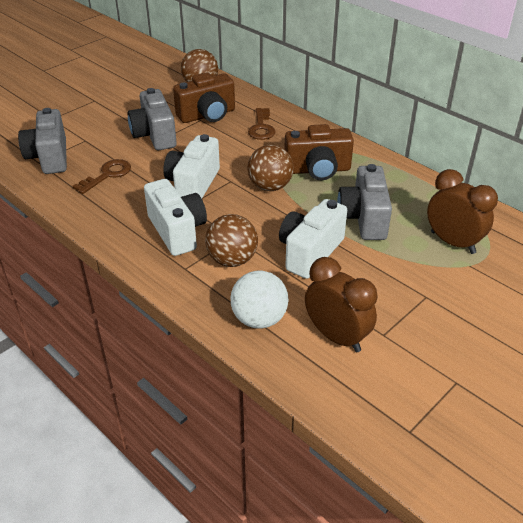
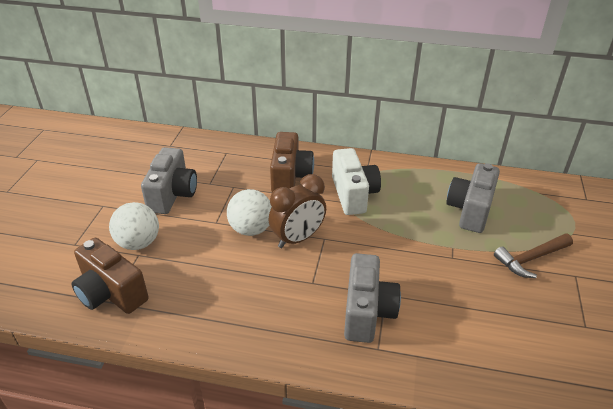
brown ball: 3 -> 0
brown clock: 2 -> 1
brown hammer: 0 -> 1
brown key: 2 -> 0
white ball: 1 -> 2
white camera: 3 -> 1

